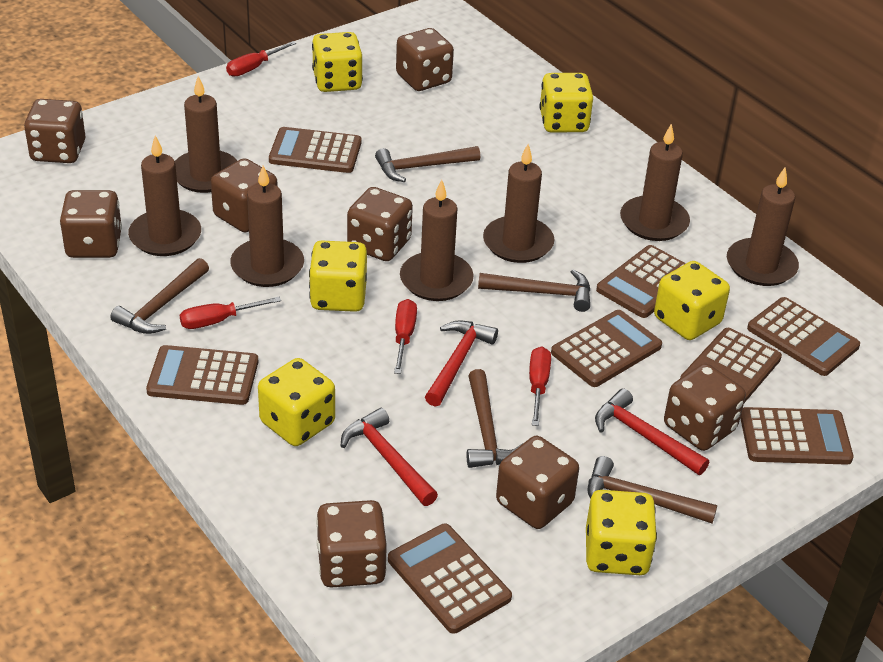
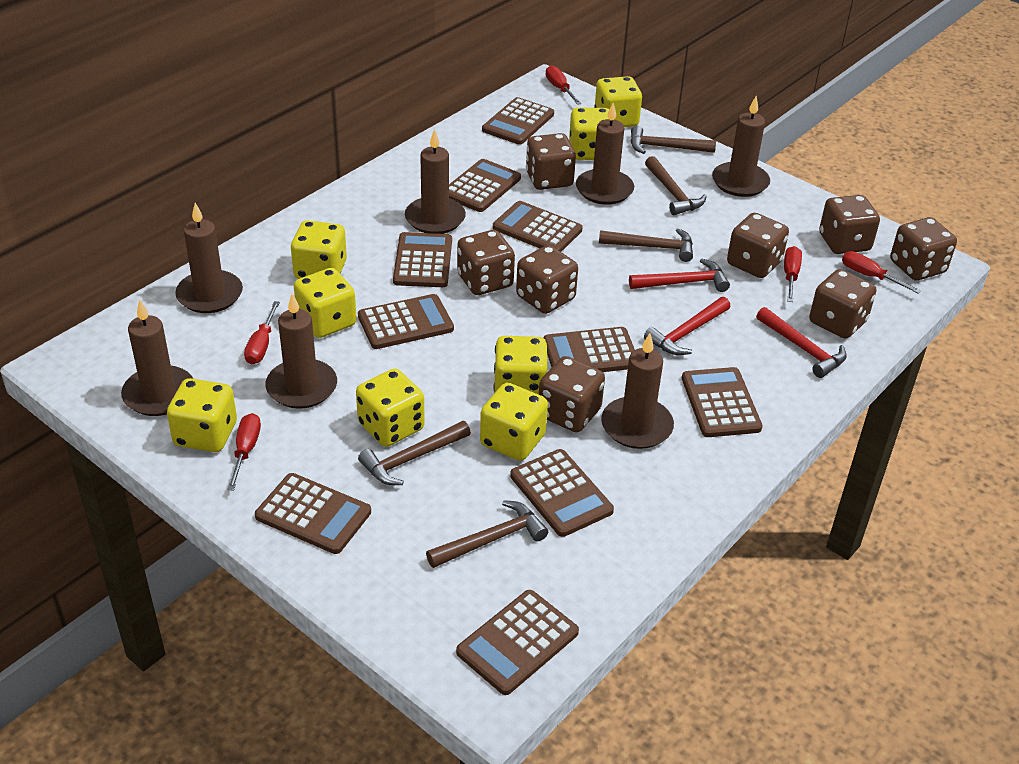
brown calculator: 8 -> 10
red screwdriver: 4 -> 5
yellow dice: 6 -> 8

